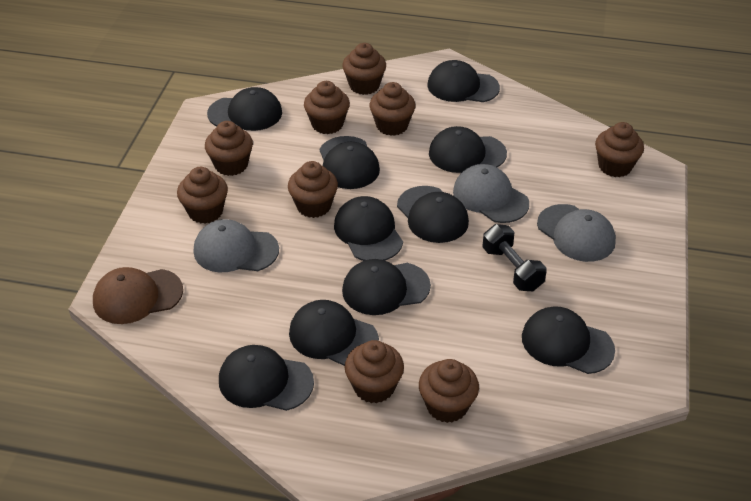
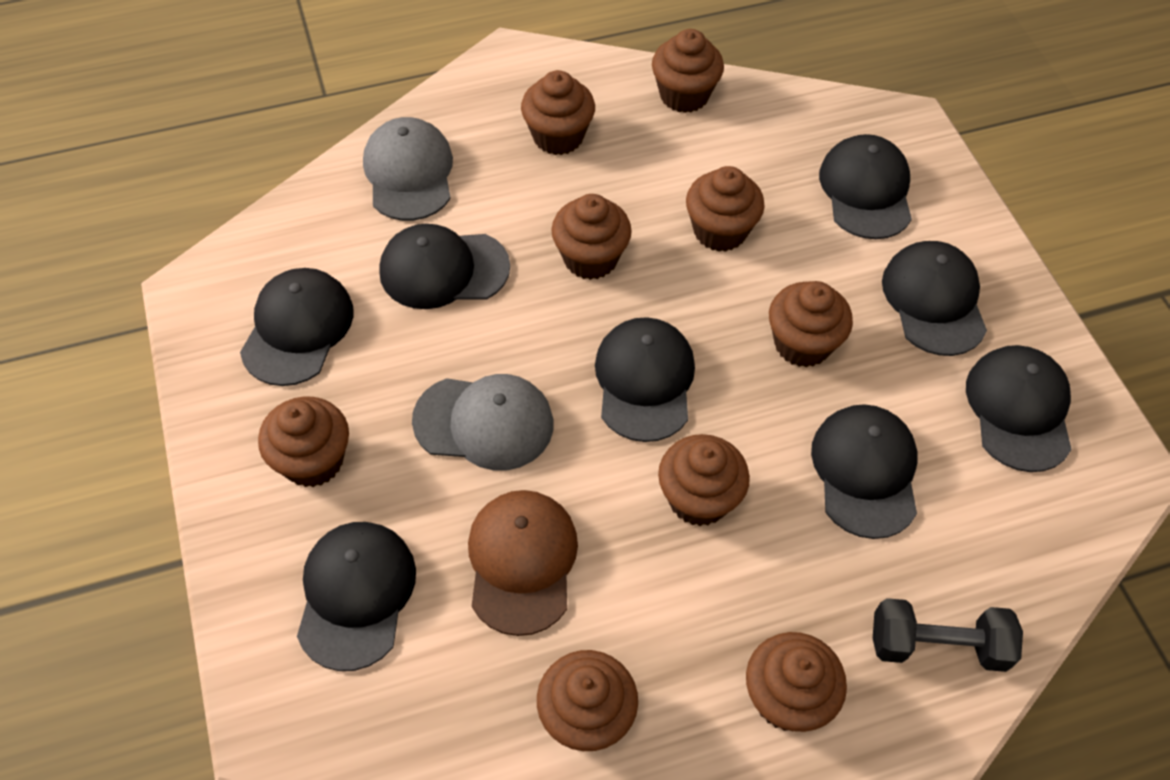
black cap: 10 -> 8
grey cap: 3 -> 2

